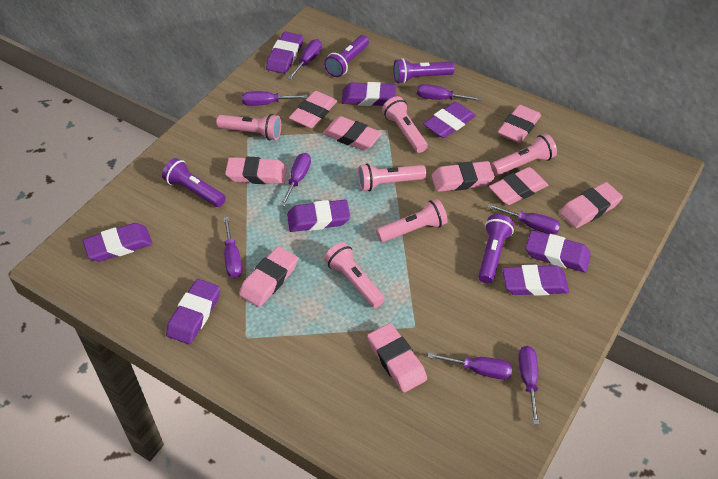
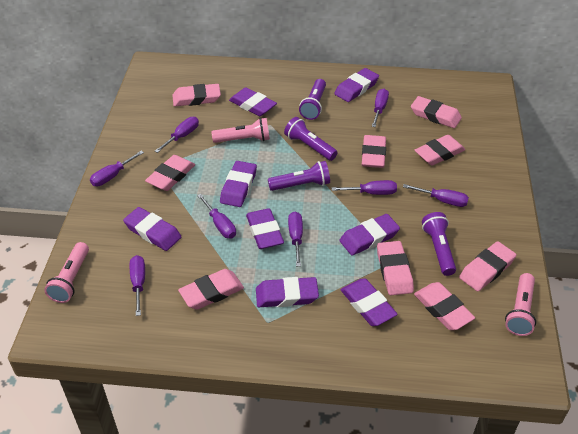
pink flashlight: 6 -> 3

